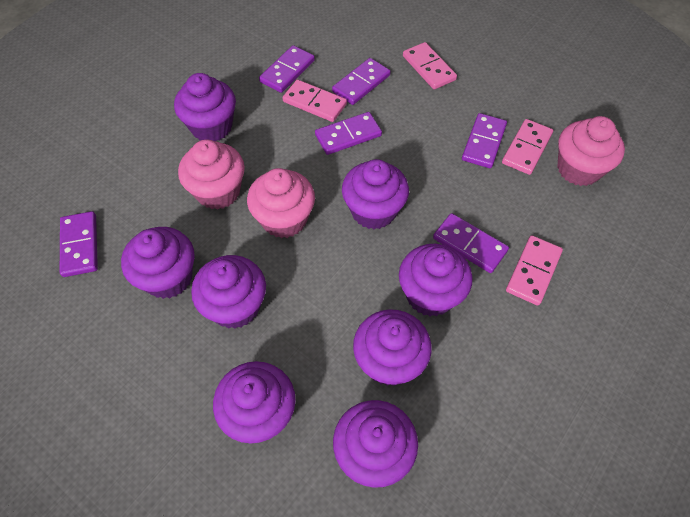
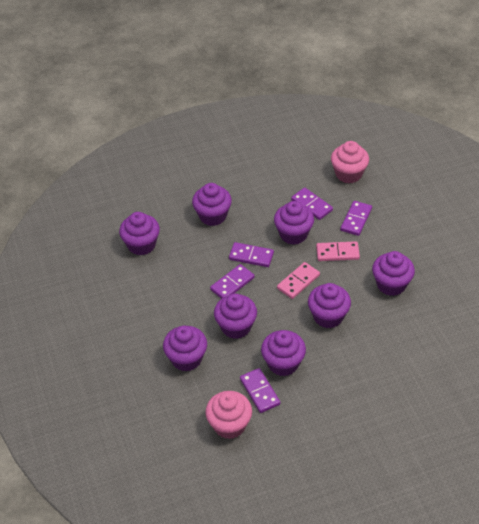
pink cupcake: 3 -> 2
pink domino: 4 -> 2
purple domino: 6 -> 5

